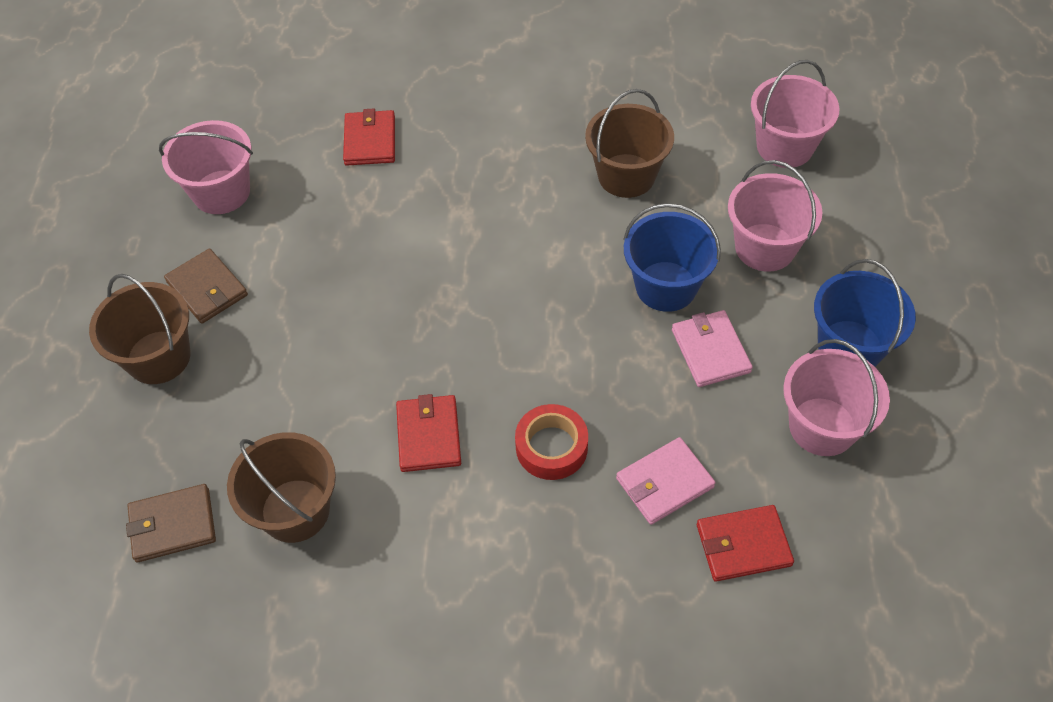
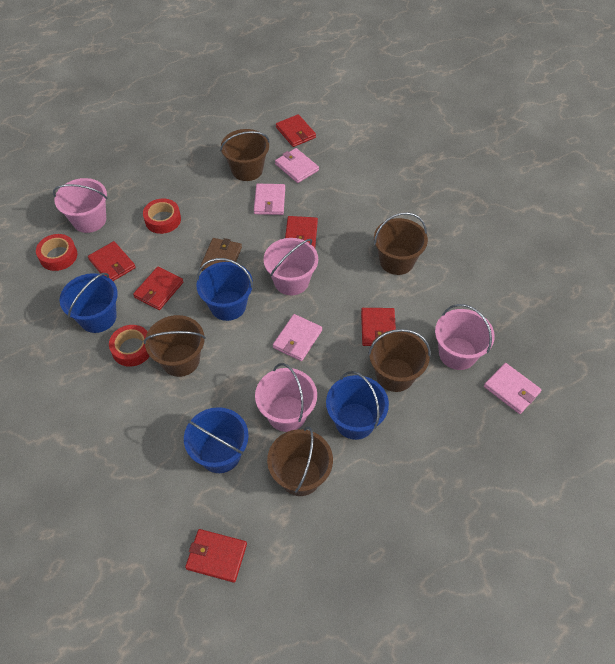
blue bucket: 2 -> 4
brown bucket: 3 -> 5
brown wallet: 2 -> 1
pink wallet: 2 -> 4
red tape: 1 -> 3
red wallet: 3 -> 6

